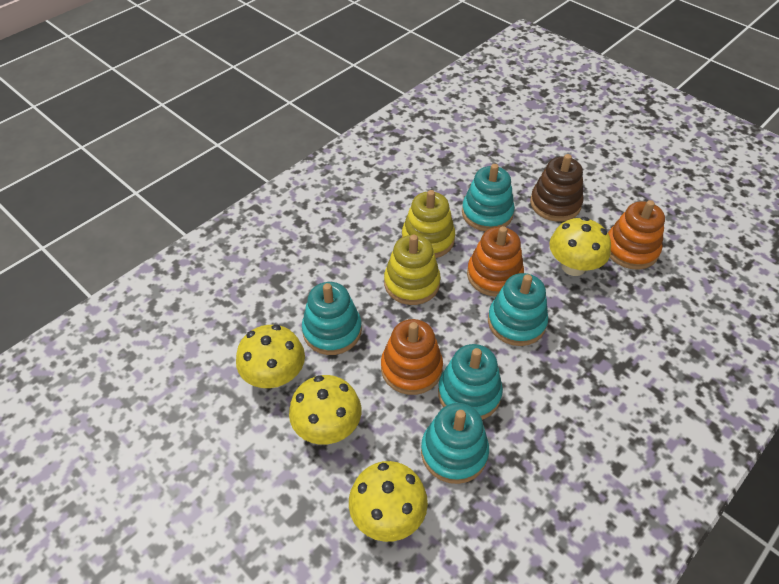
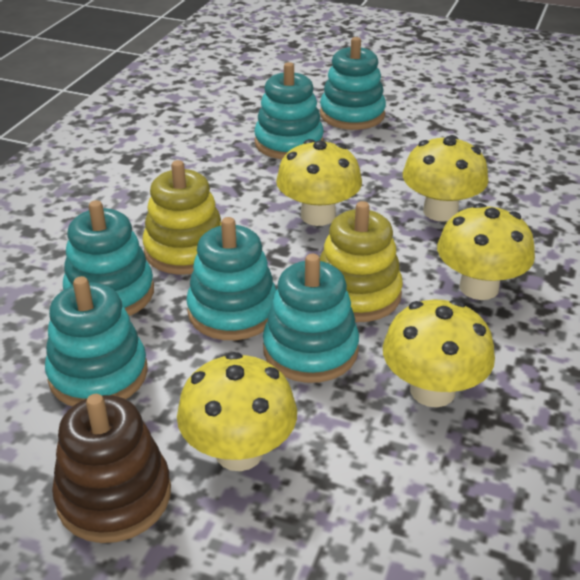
orange stacking toy: 3 -> 0
turquoise stacking toy: 5 -> 6
yellow mushroom: 4 -> 5

